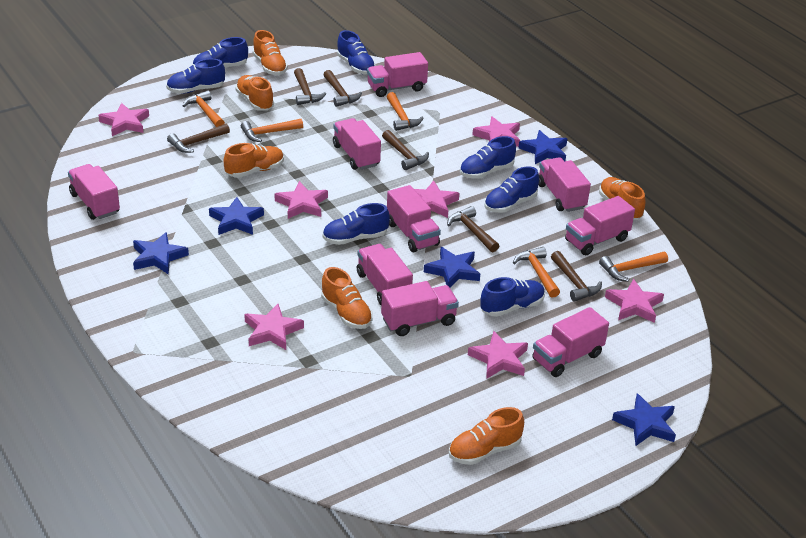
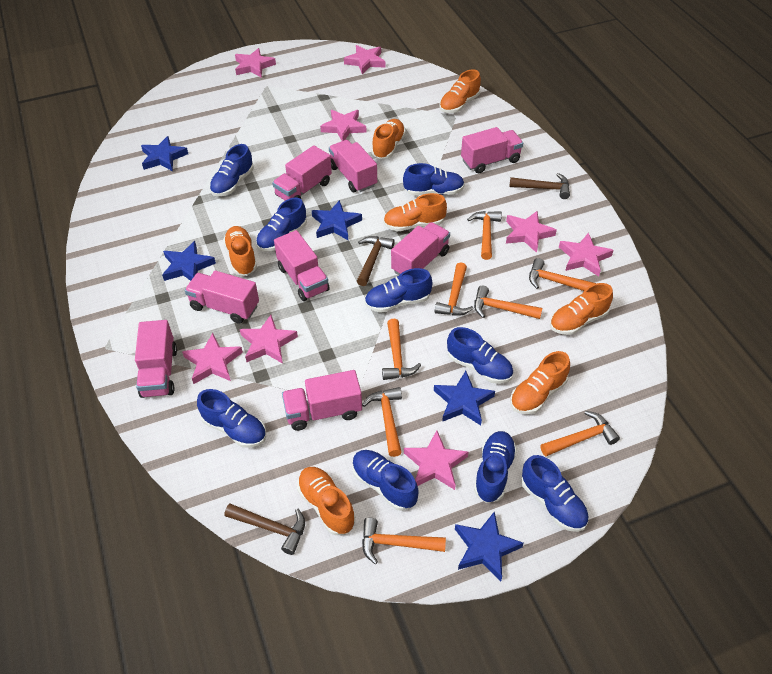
blue shoe: 7 -> 9
brown hammer: 6 -> 3
orange hammer: 5 -> 8
orange shoe: 6 -> 7
pink star: 7 -> 8
pink truck: 9 -> 8

